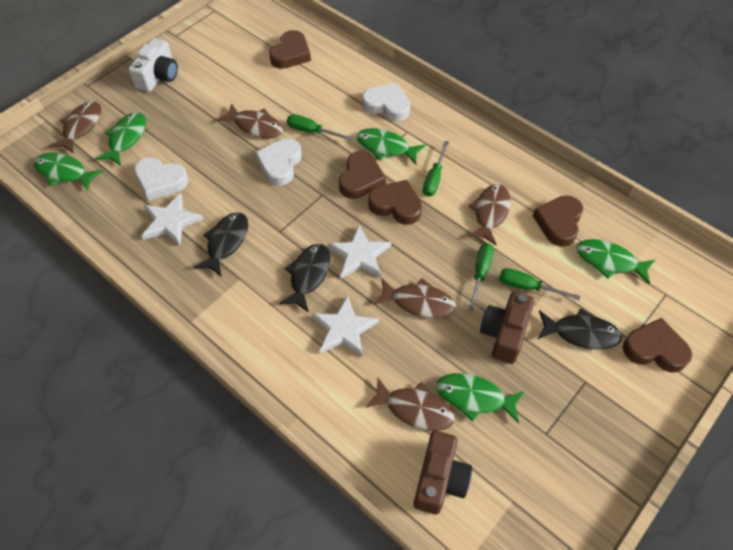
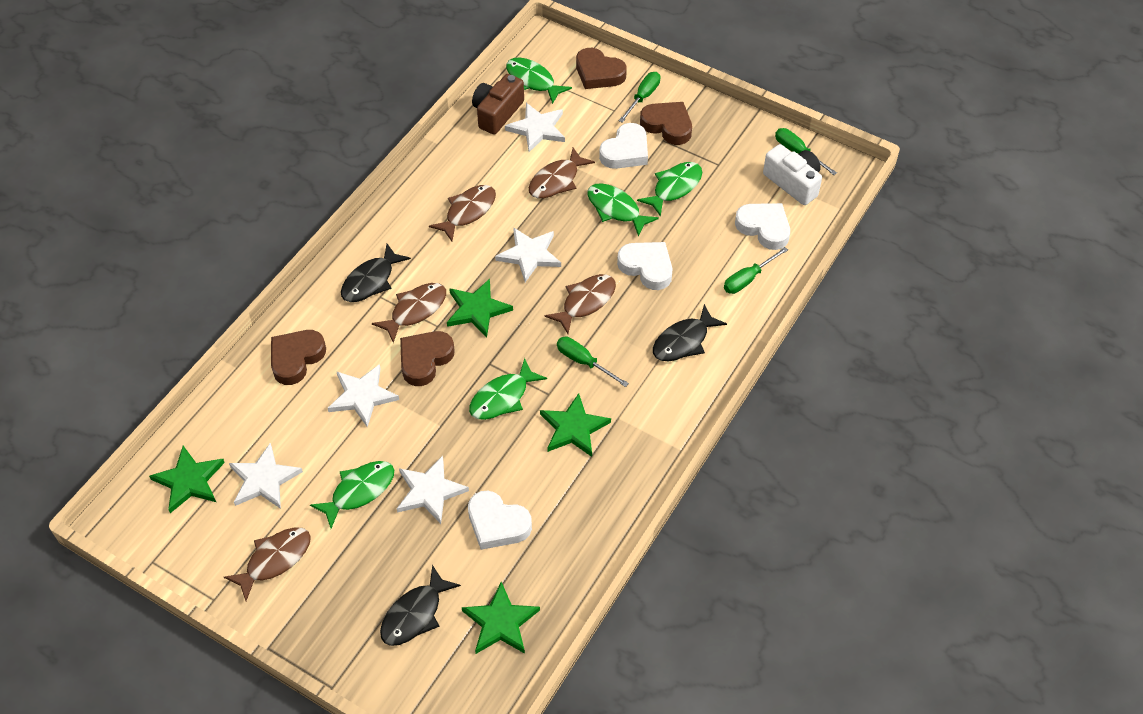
brown camera: 2 -> 1
brown heart: 5 -> 4
green star: 0 -> 4
white heart: 3 -> 4
white star: 3 -> 5

